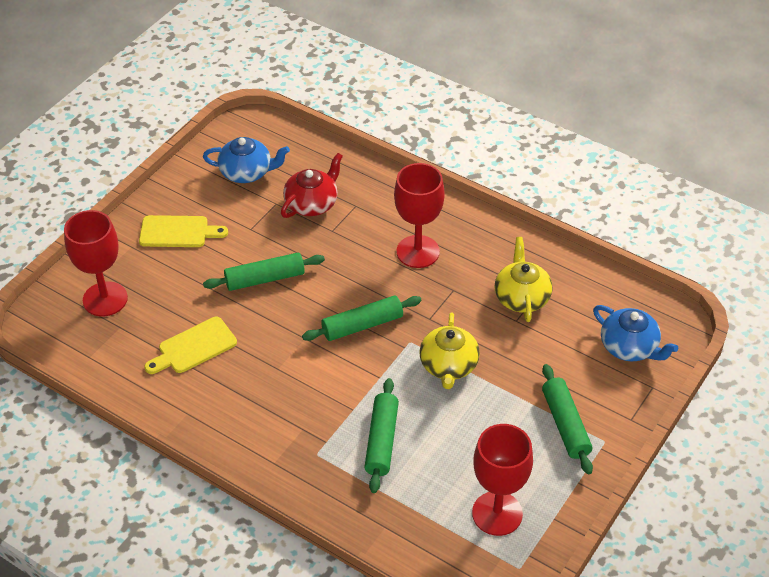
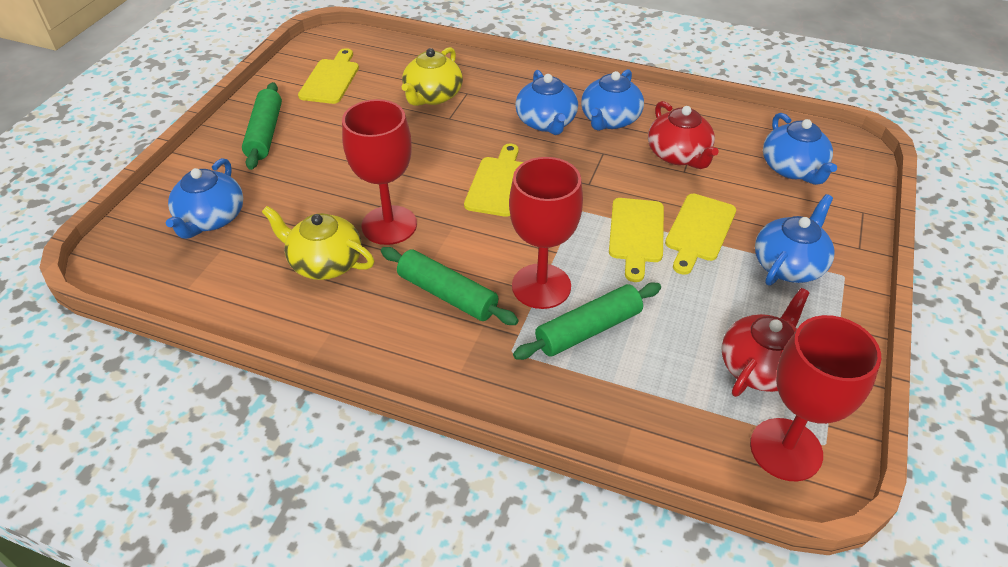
blue teapot: 2 -> 5
green rolling pin: 4 -> 3
red teapot: 1 -> 2
yellow cutting board: 2 -> 4

